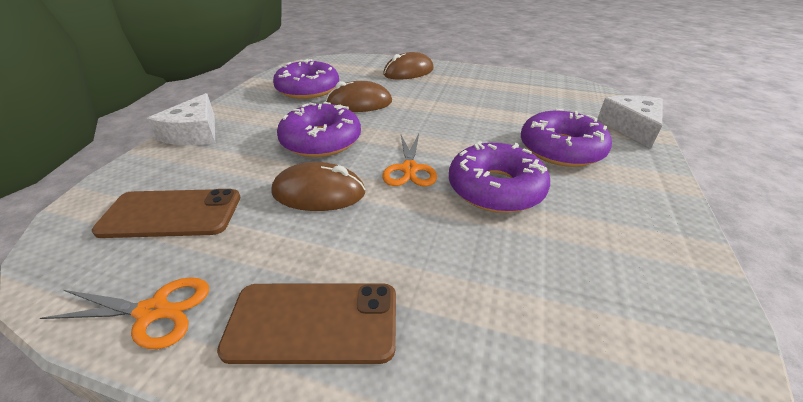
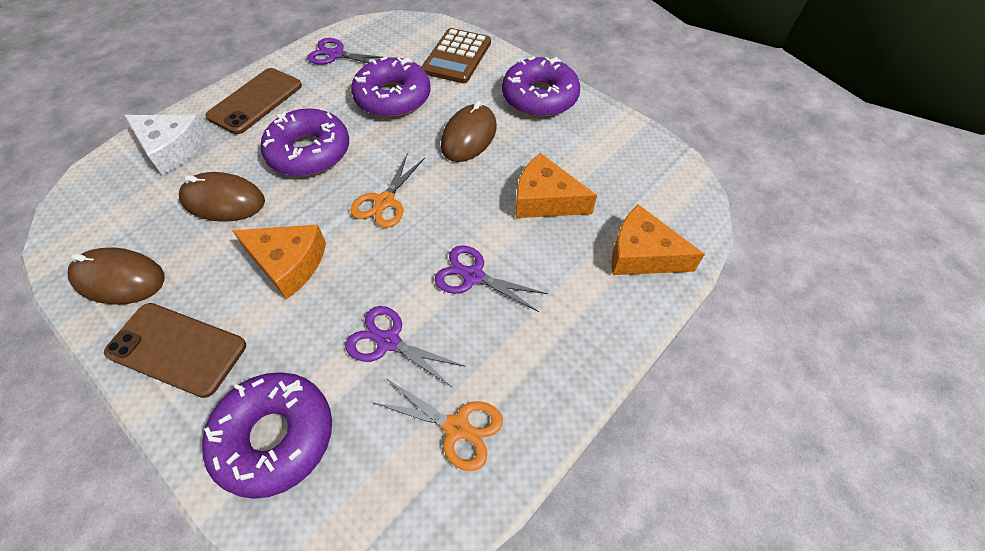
brown calculator: 0 -> 1
orange cheese: 0 -> 3
purple scissors: 0 -> 3
white cheese: 2 -> 1

